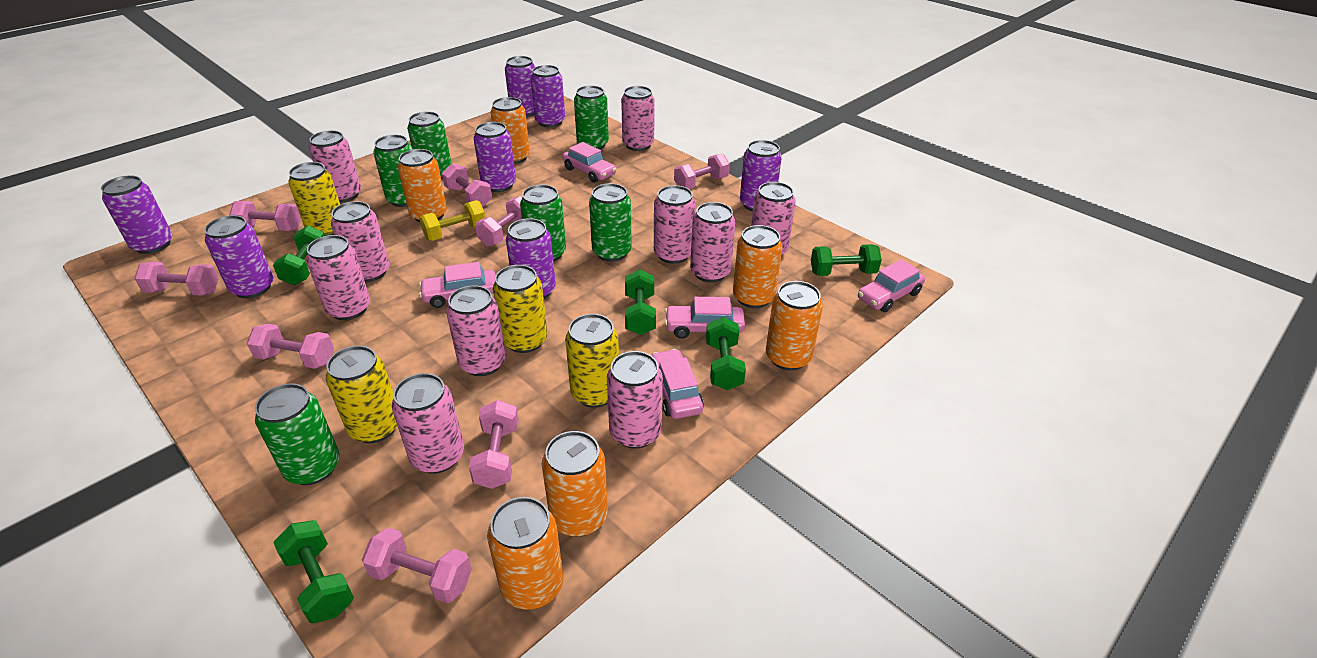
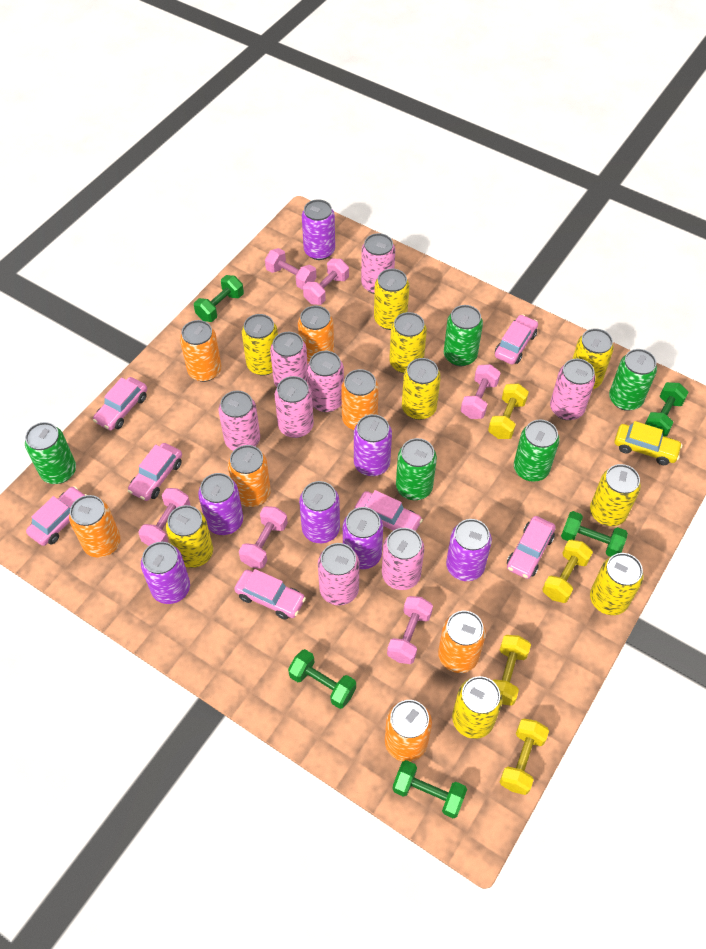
green can: 6 -> 5
orange can: 6 -> 7
pink can: 10 -> 8
pink car: 5 -> 7
pink dumbbell: 8 -> 6
yellow can: 4 -> 9
yellow car: 0 -> 1
yellow dumbbell: 1 -> 4

